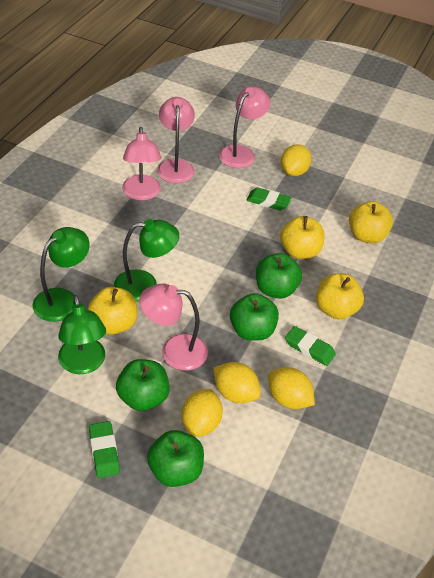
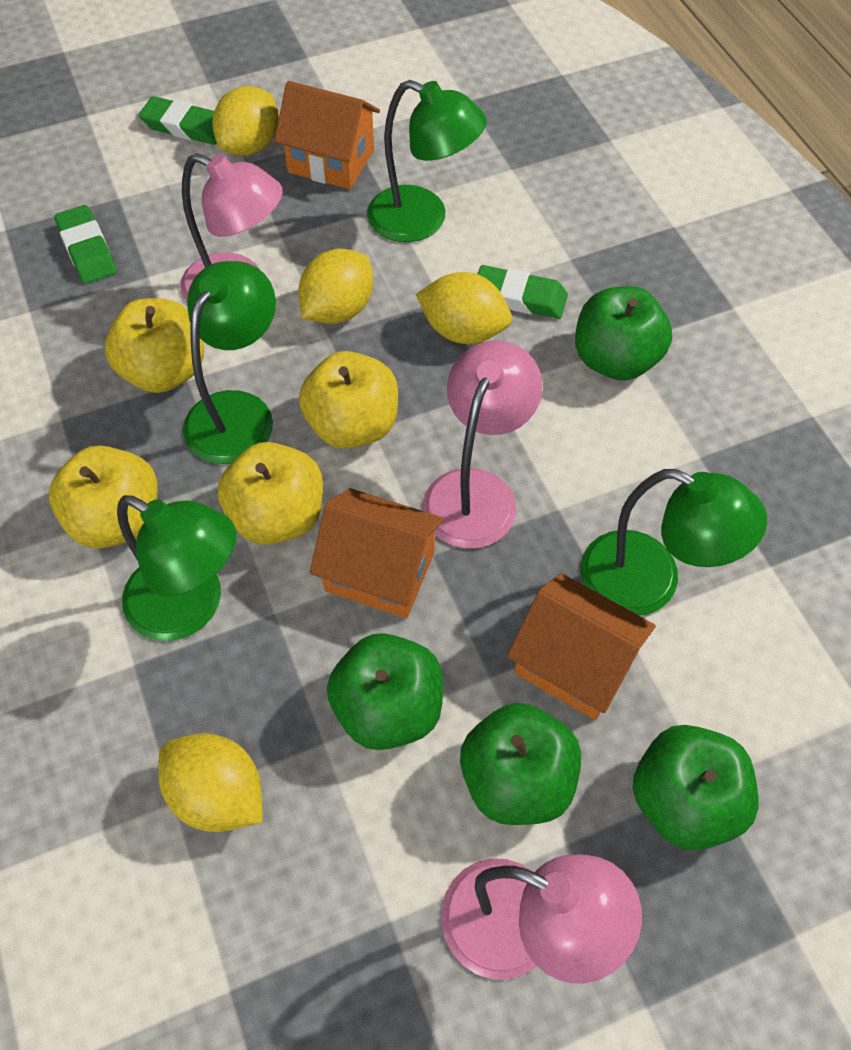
green lamp: 3 -> 4
orange house: 0 -> 3
pink lamp: 4 -> 3

